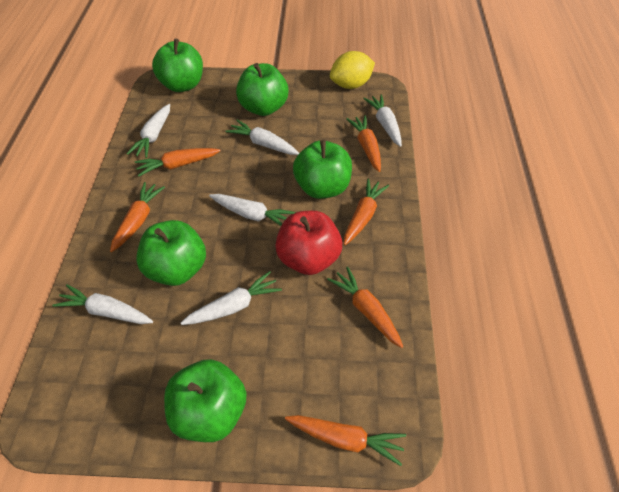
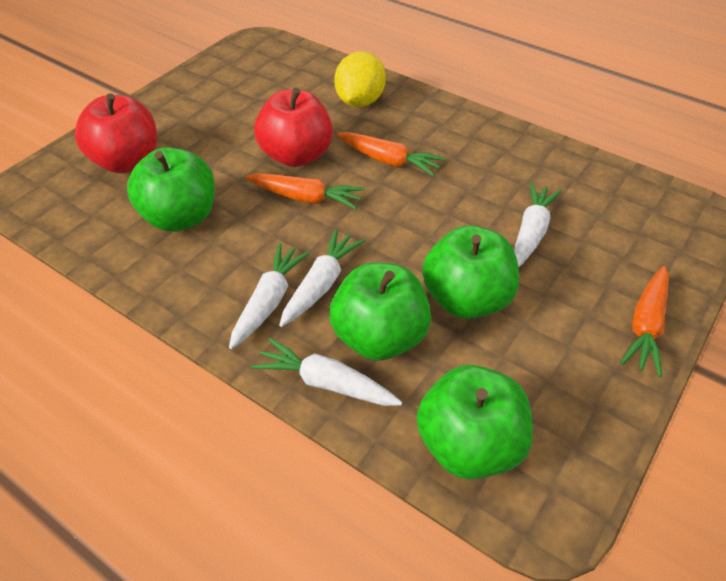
green apple: 5 -> 4
orange carrot: 6 -> 3
red apple: 1 -> 2
white carrot: 6 -> 4

